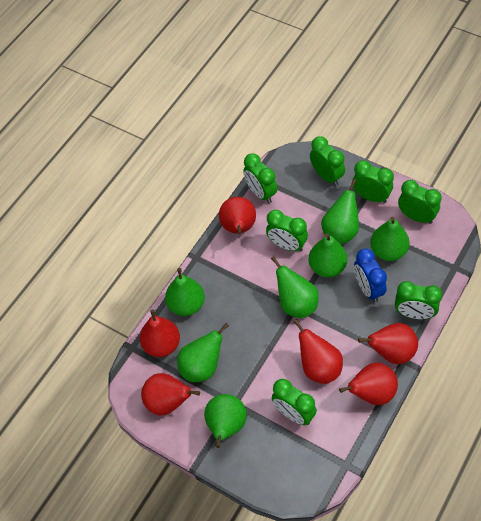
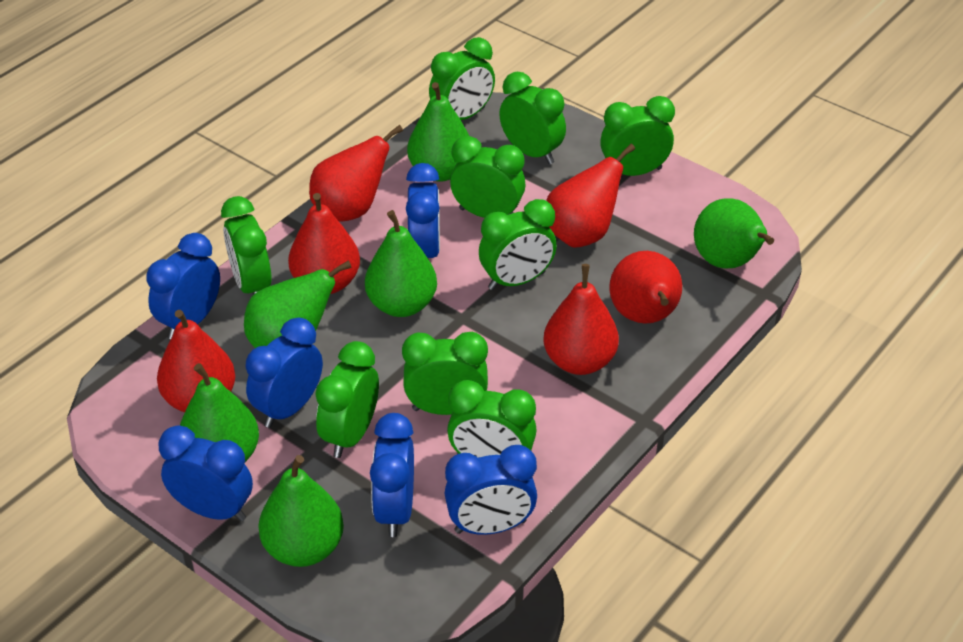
blue clock: 1 -> 6
green clock: 7 -> 9
green pear: 7 -> 6

